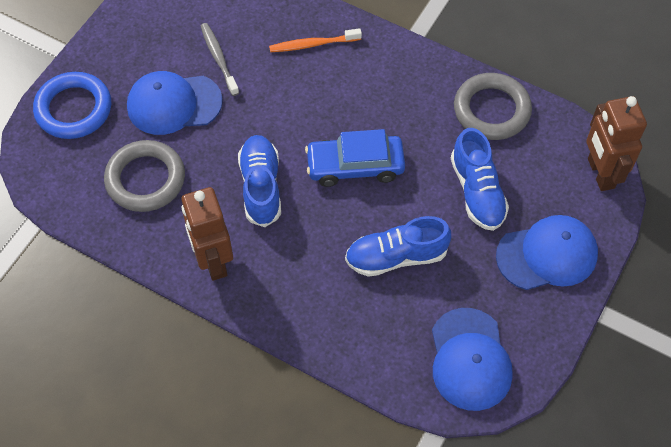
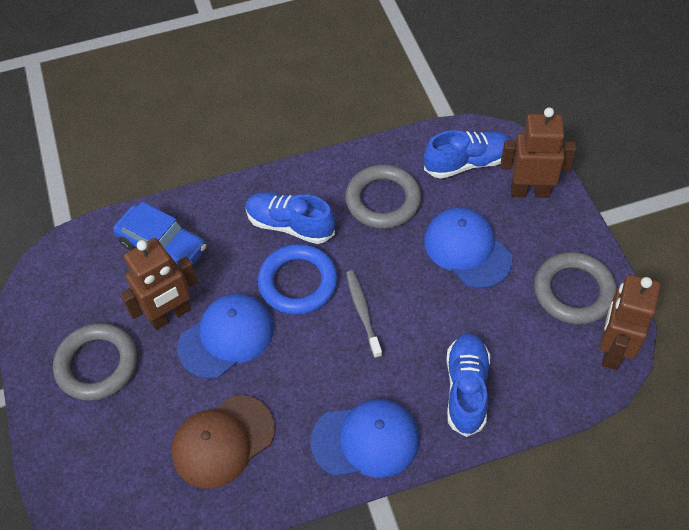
brown cap: 0 -> 1
brown robot: 2 -> 3
grey ring: 2 -> 3
orange toothbrush: 1 -> 0

